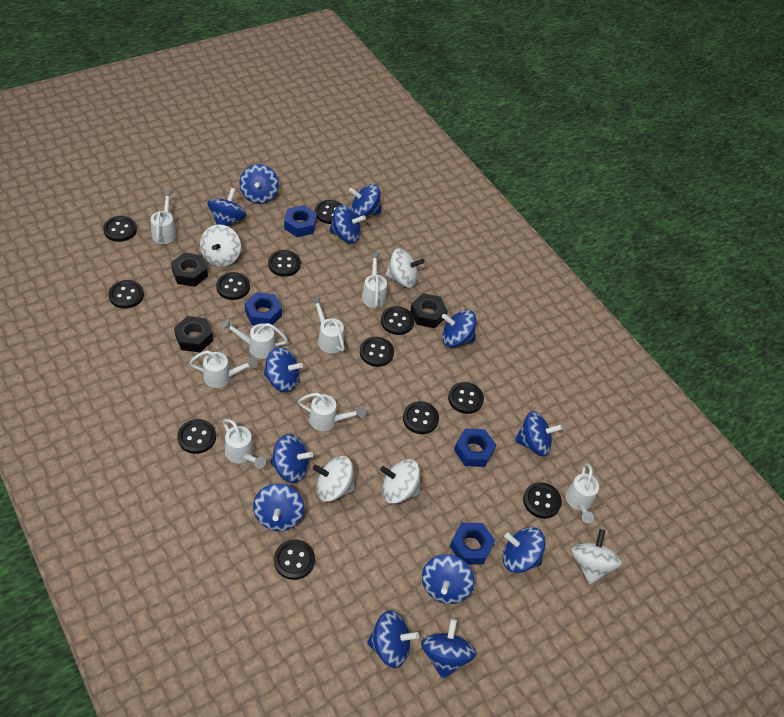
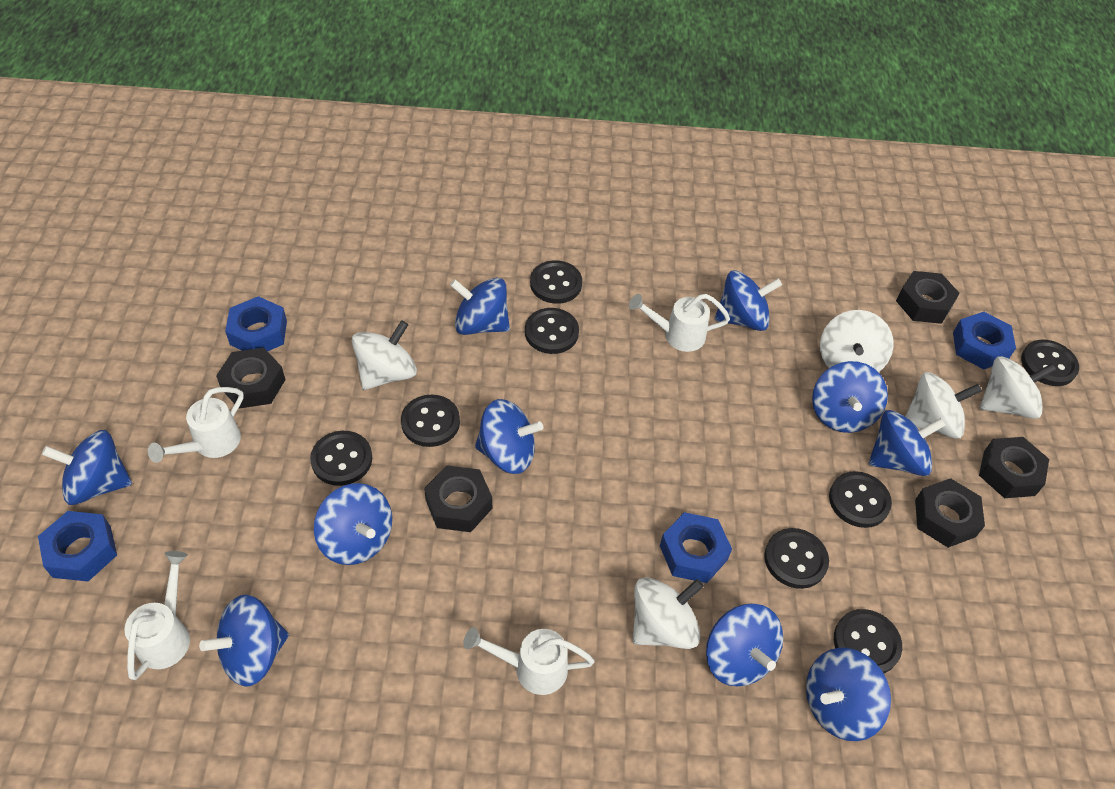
black button: 12 -> 8
black nut: 3 -> 5
blue spinning top: 13 -> 10
white watering can: 8 -> 4

